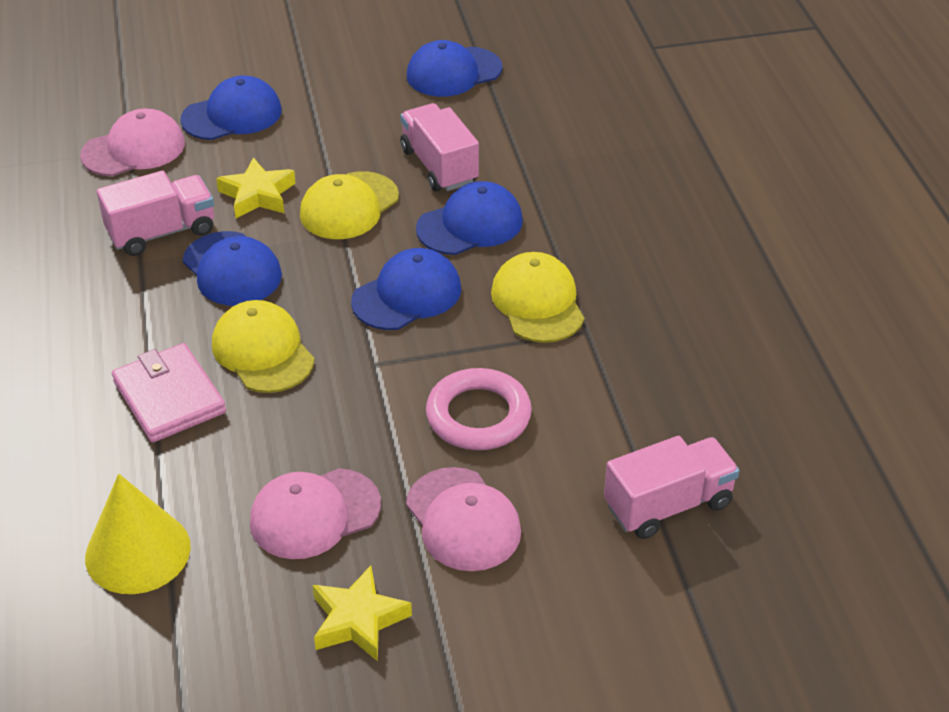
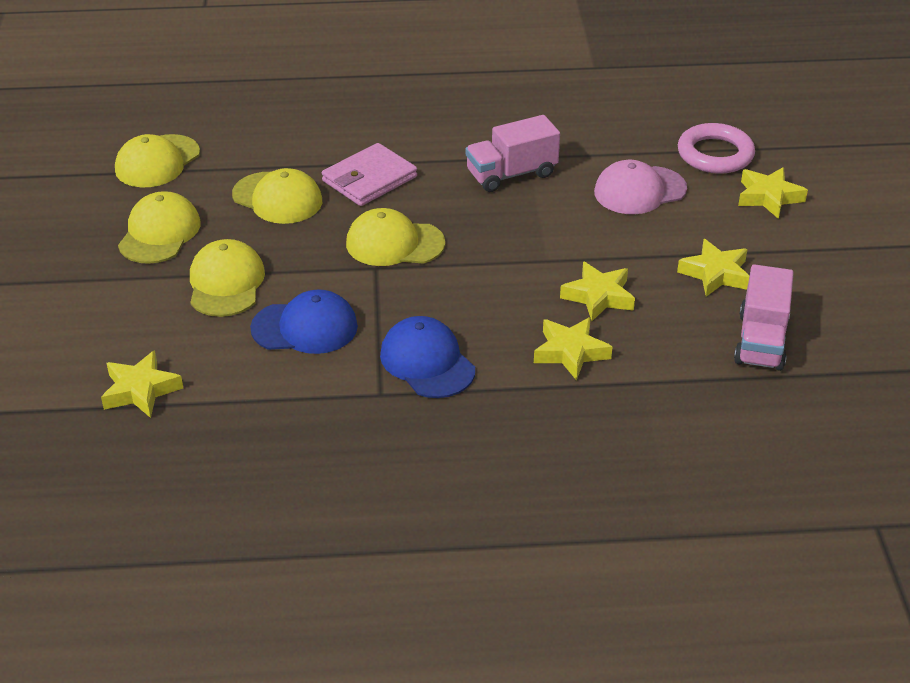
blue cap: 5 -> 2
pink cap: 3 -> 1
pink truck: 3 -> 2
yellow cap: 3 -> 5
yellow cone: 1 -> 0
yellow star: 2 -> 5

